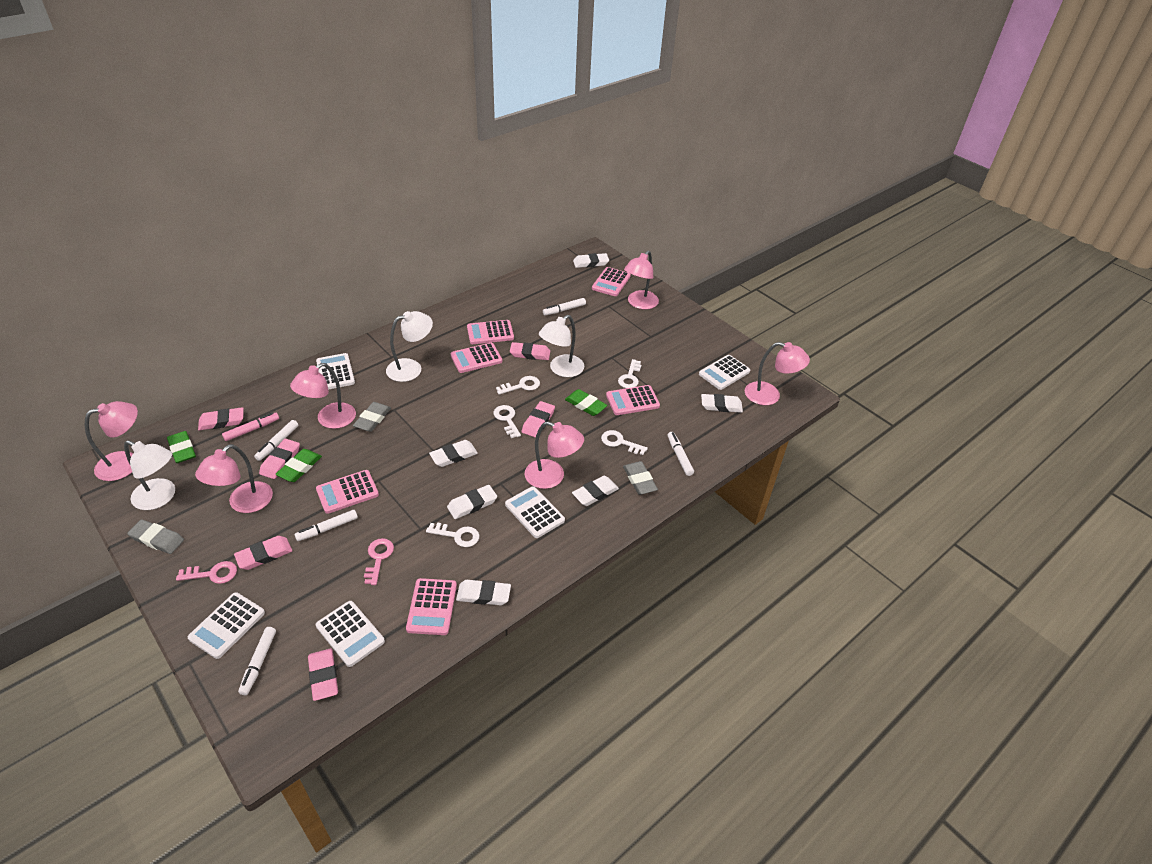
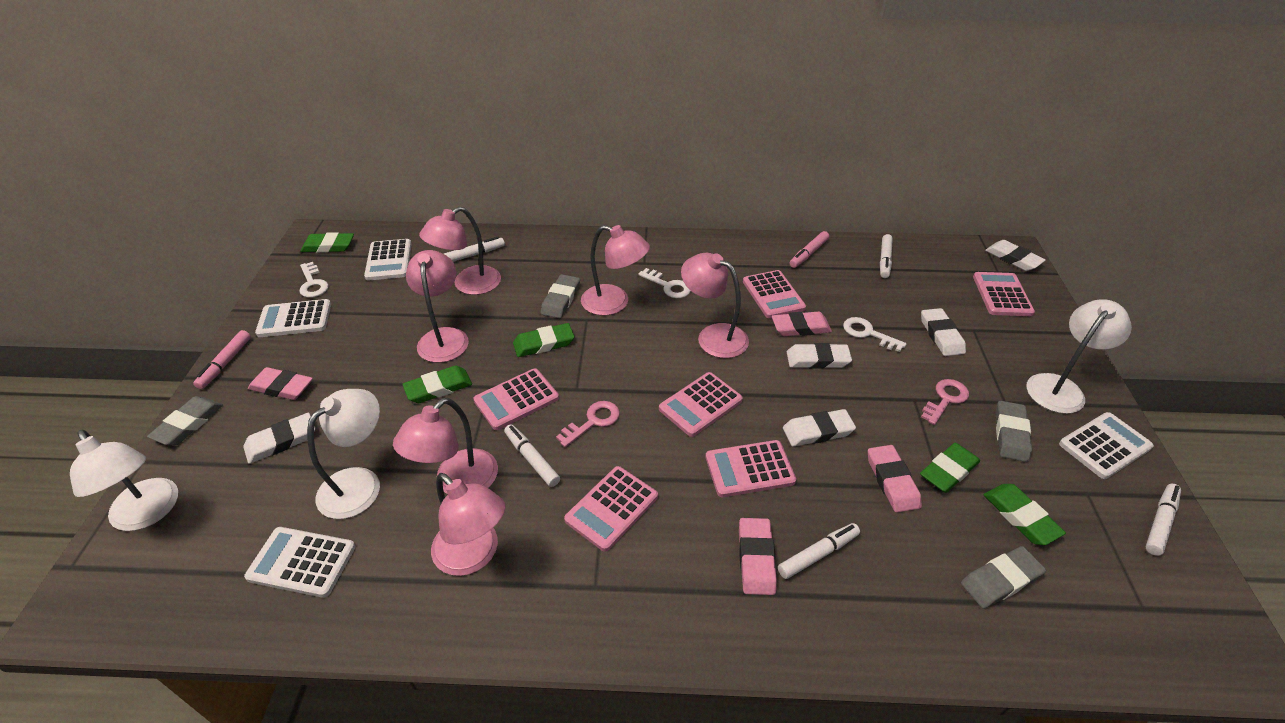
green eraser: 3 -> 5
grey eraser: 3 -> 4
pink eraser: 6 -> 4
pink marker: 1 -> 2
white calculator: 5 -> 4
white eraser: 6 -> 5
white key: 5 -> 3

